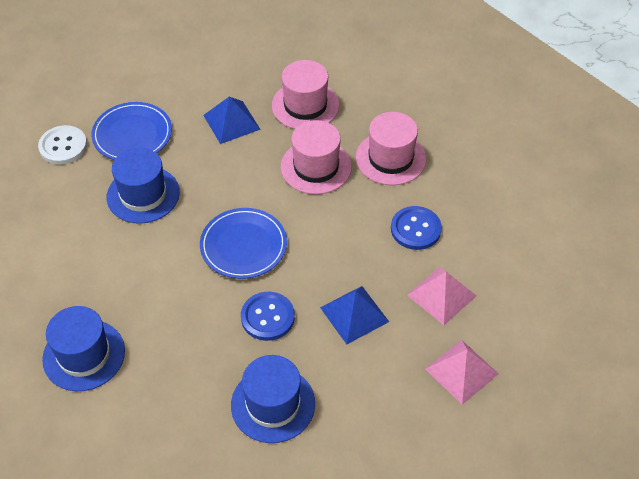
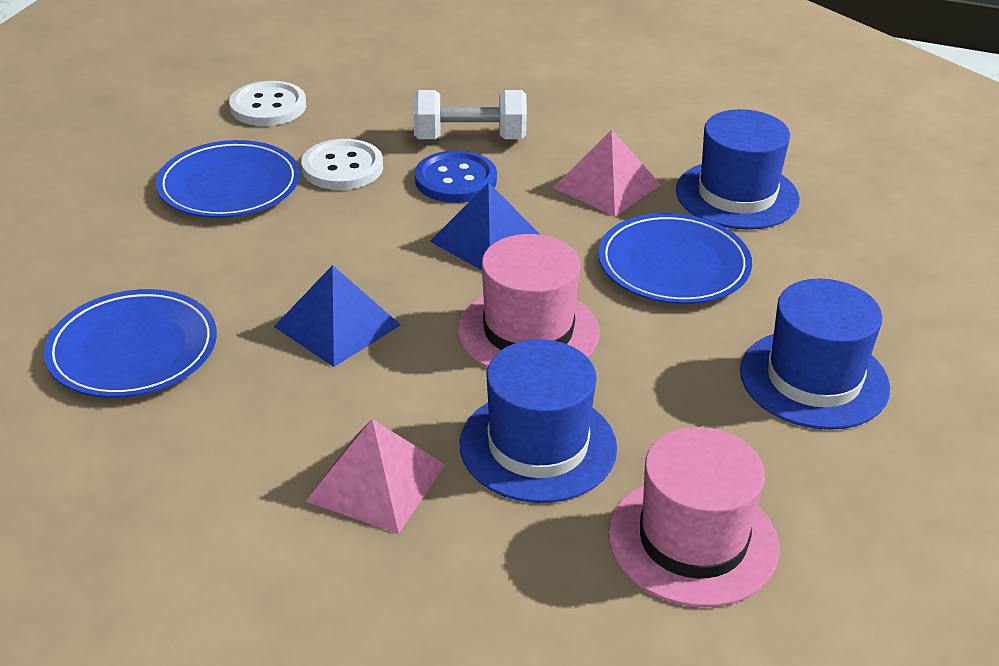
blue button: 2 -> 1
blue plate: 2 -> 3
pink hat: 3 -> 2
white button: 1 -> 2
white dumbbell: 0 -> 1

